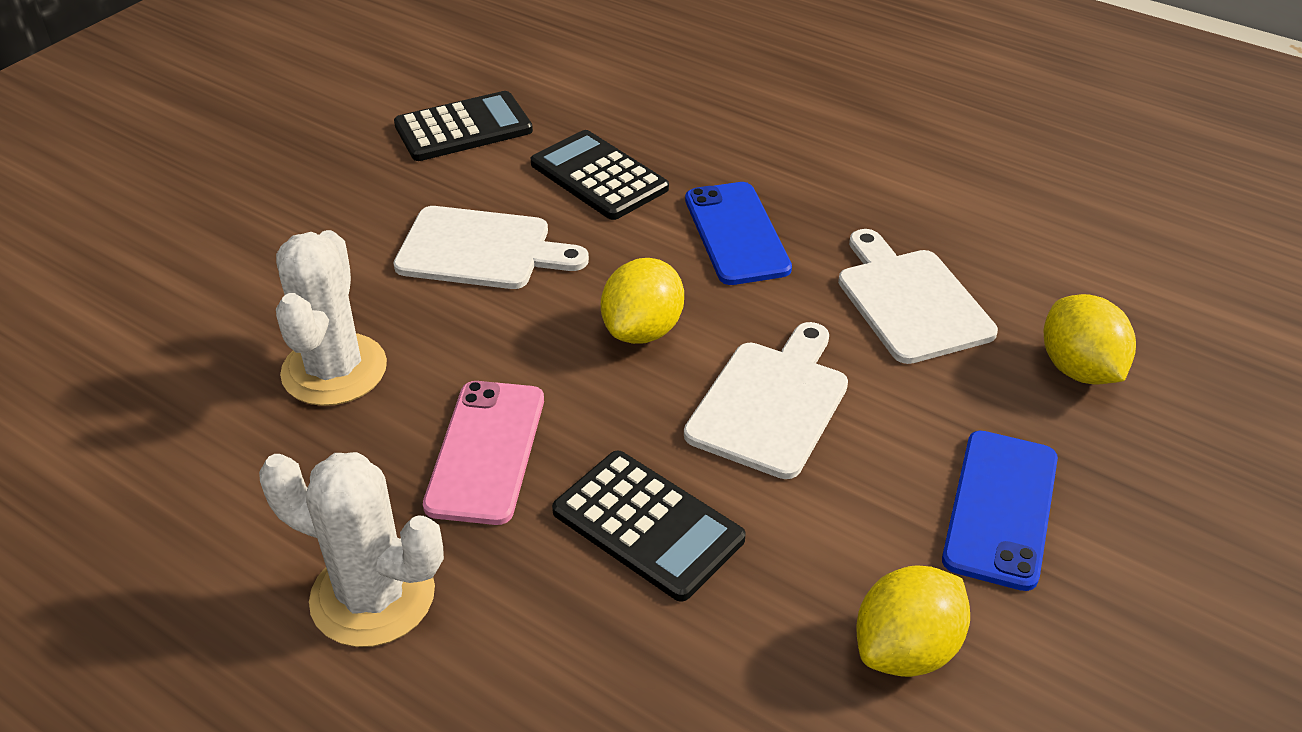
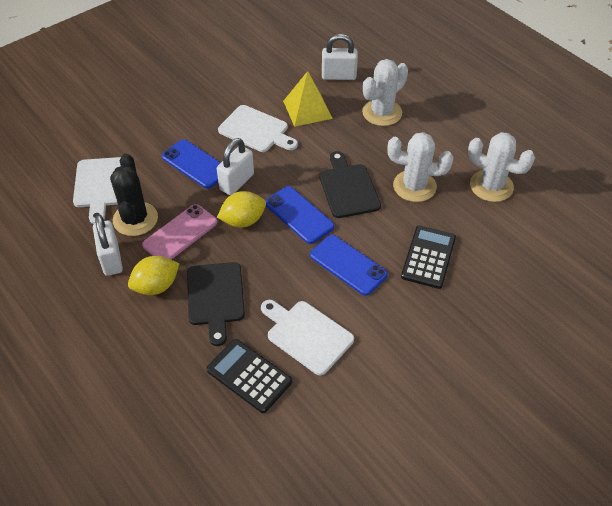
black cactus: 0 -> 1
black calculator: 3 -> 2
black cutting board: 0 -> 2
blue phone: 2 -> 3
white cactus: 2 -> 3
white padlock: 0 -> 3
yellow lemon: 3 -> 2
yellow pyramid: 0 -> 1

